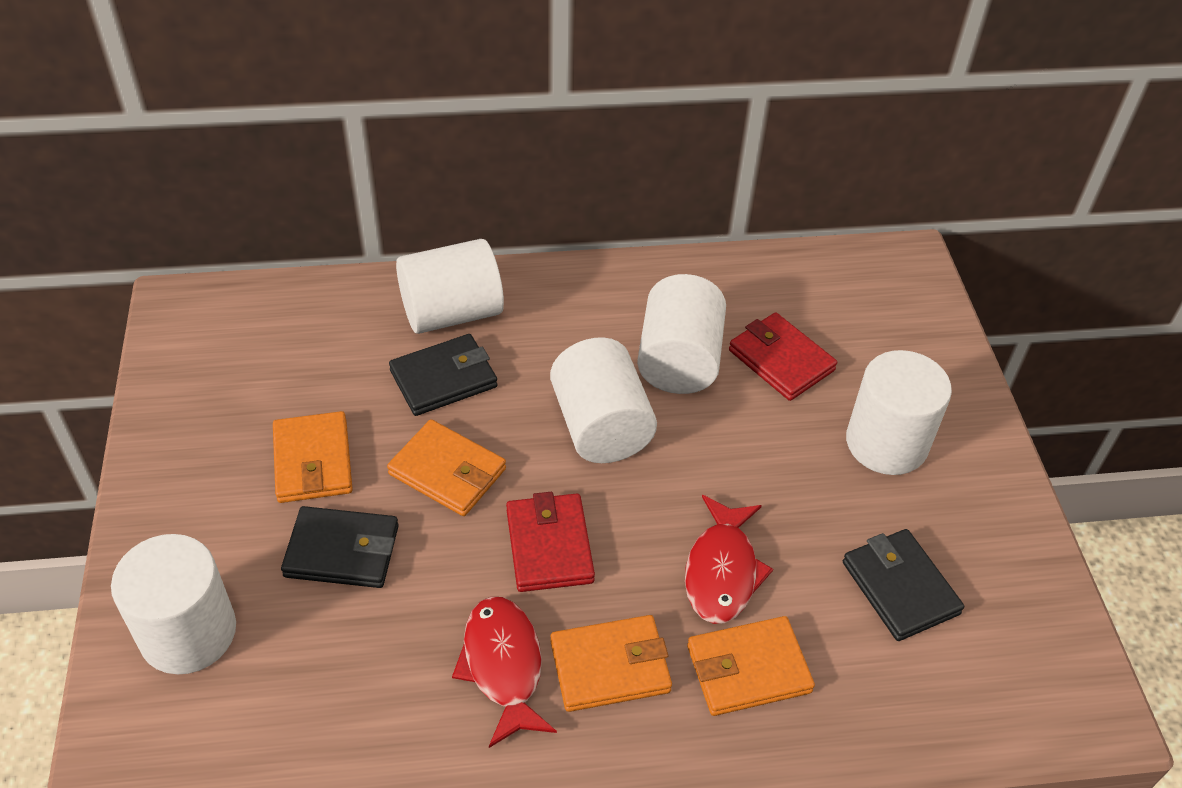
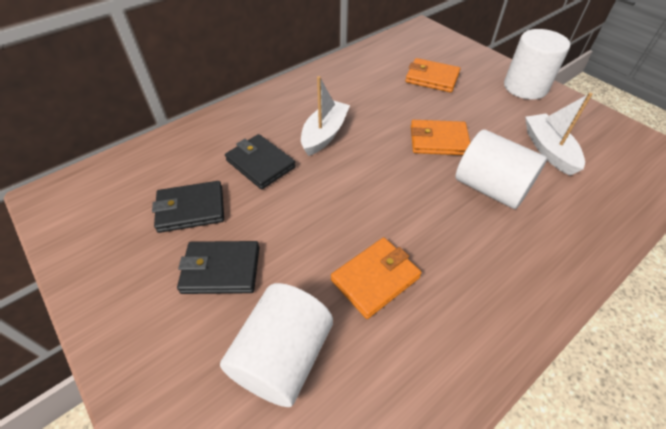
orange wallet: 4 -> 3
red fish: 2 -> 0
red wallet: 2 -> 0
white boat: 0 -> 2
white cylinder: 5 -> 3

